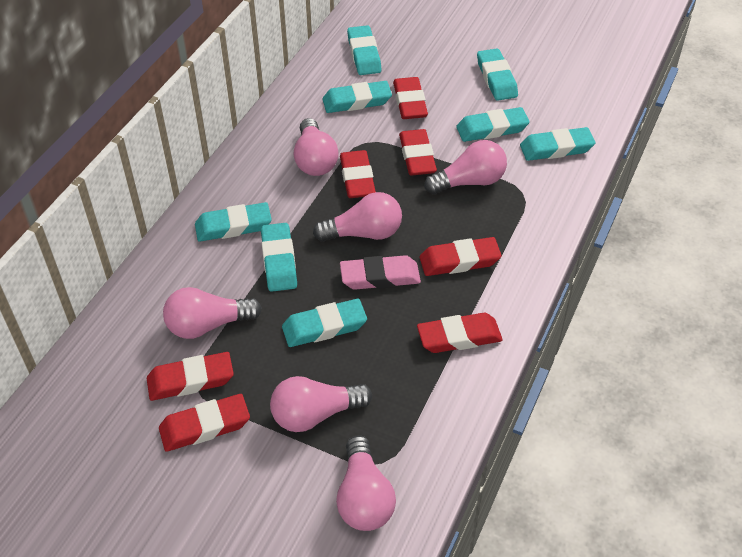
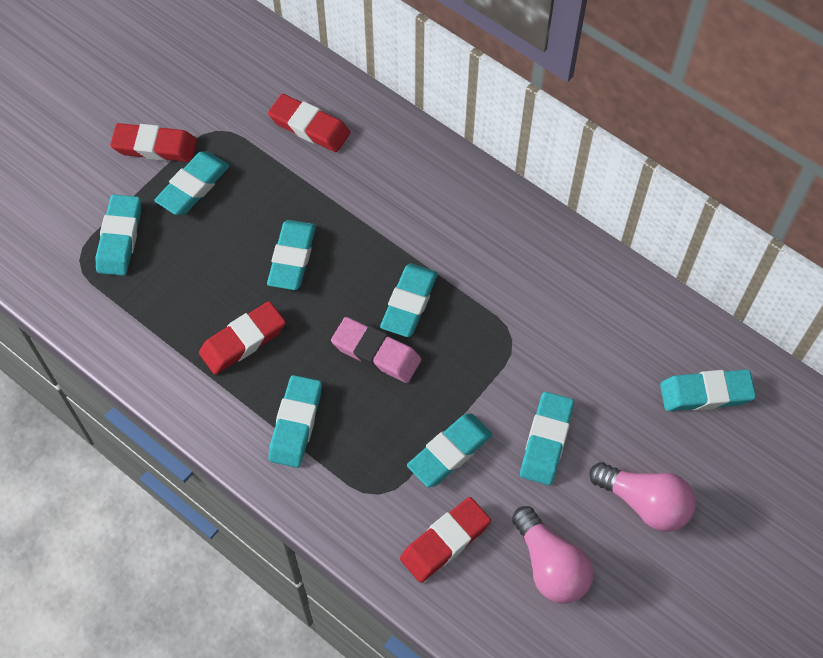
pink light bulb: 6 -> 2
red eraser: 7 -> 4

